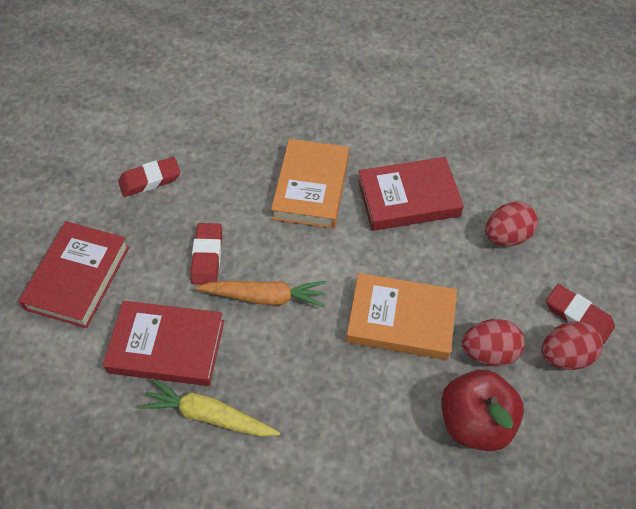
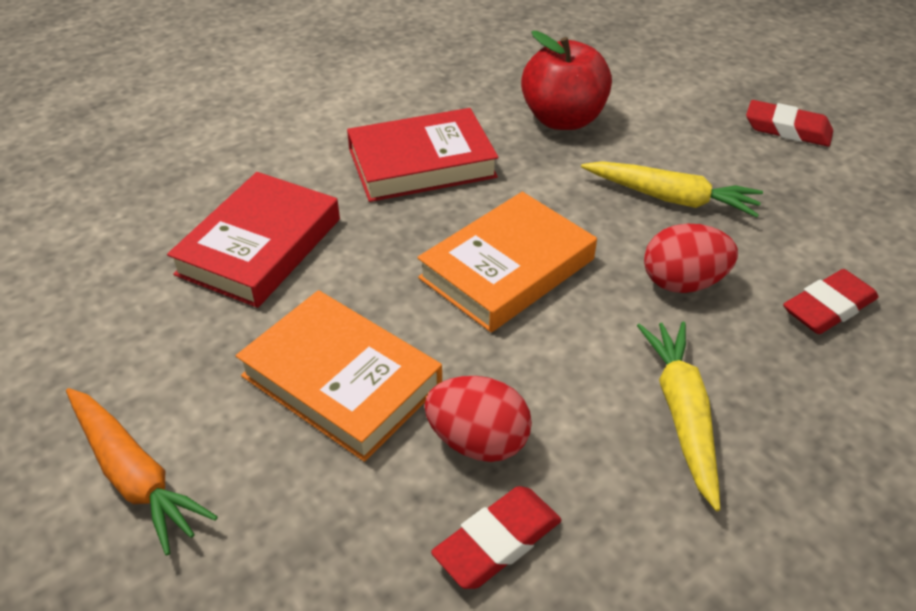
red book: 3 -> 2
red egg: 3 -> 2
yellow carrot: 1 -> 2

